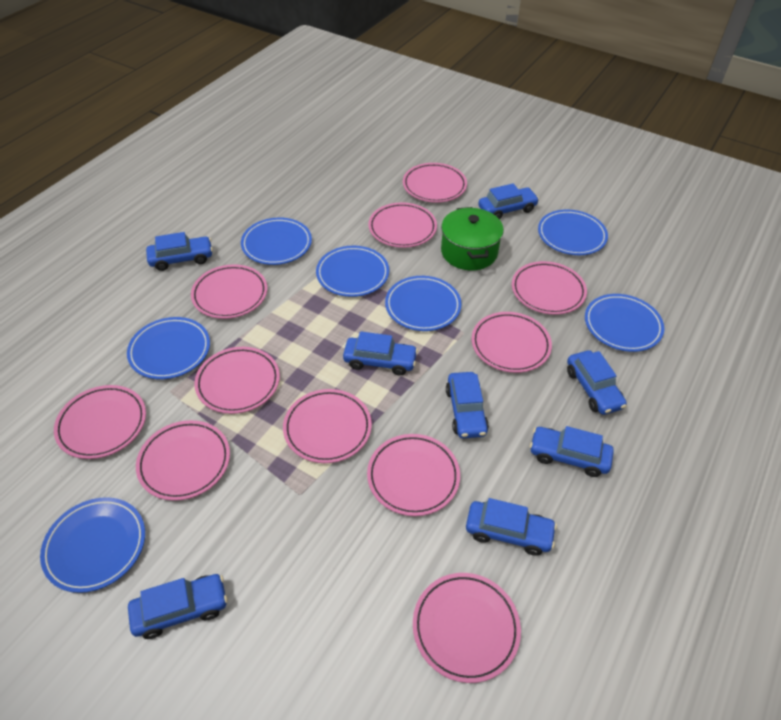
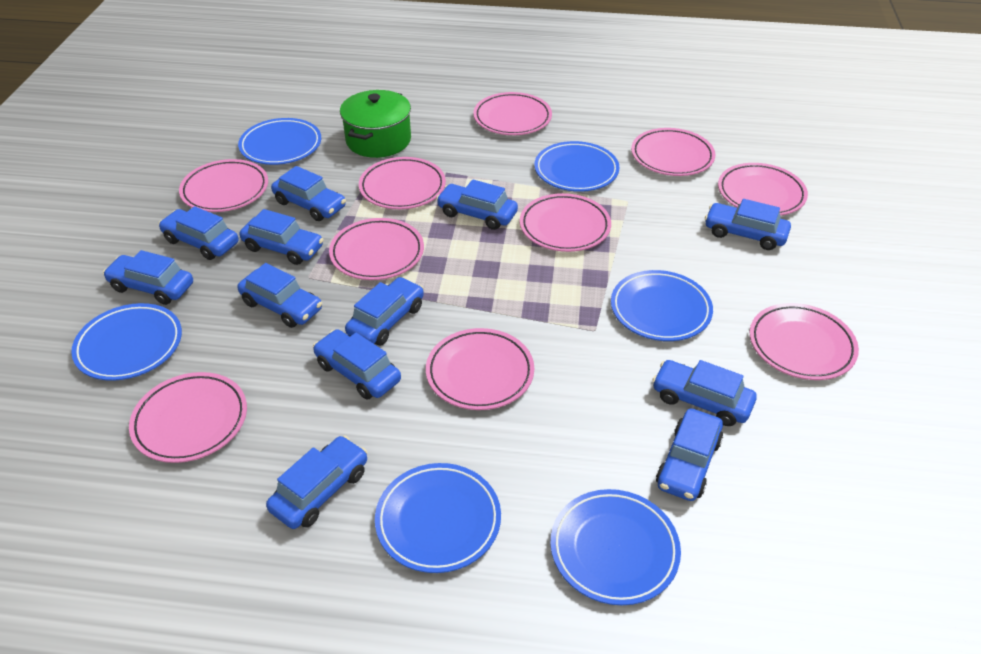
blue car: 8 -> 12
blue plate: 7 -> 6
pink plate: 11 -> 10

